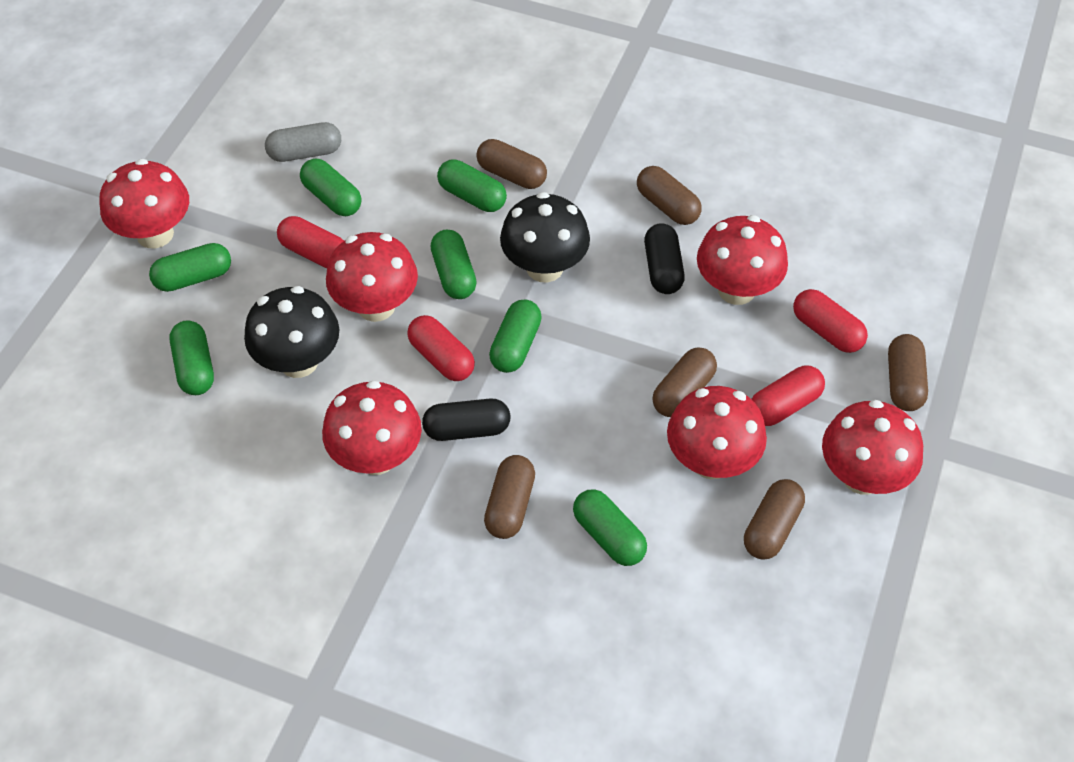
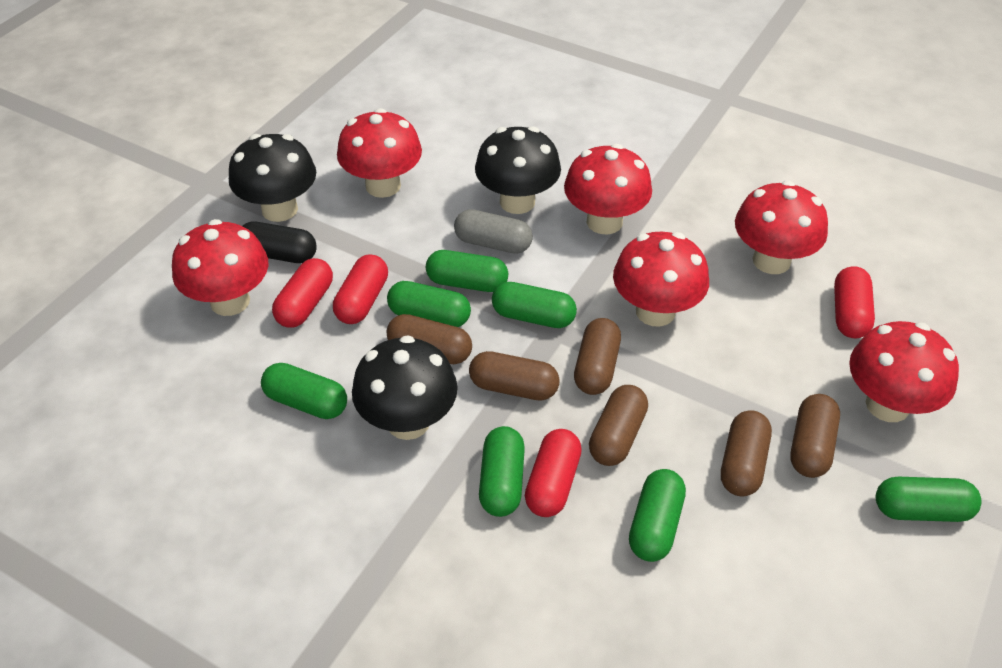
black capsule: 2 -> 1
black mushroom: 2 -> 3

